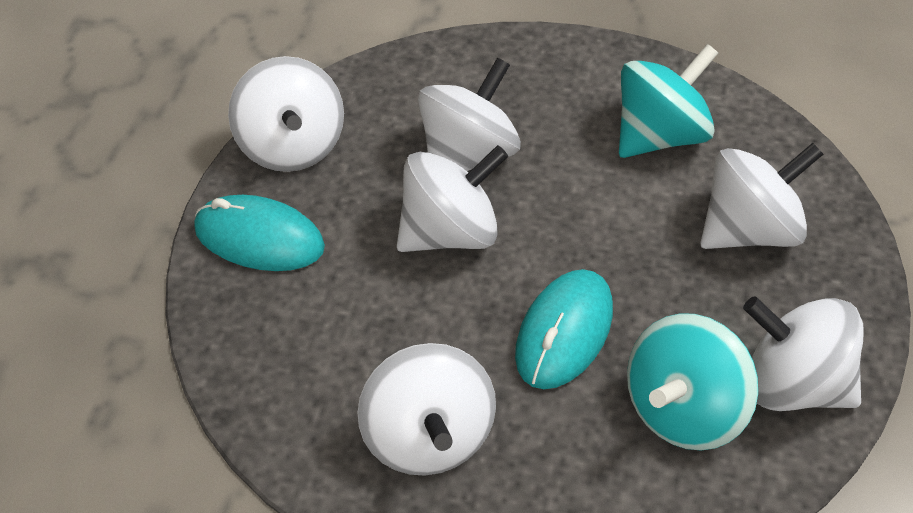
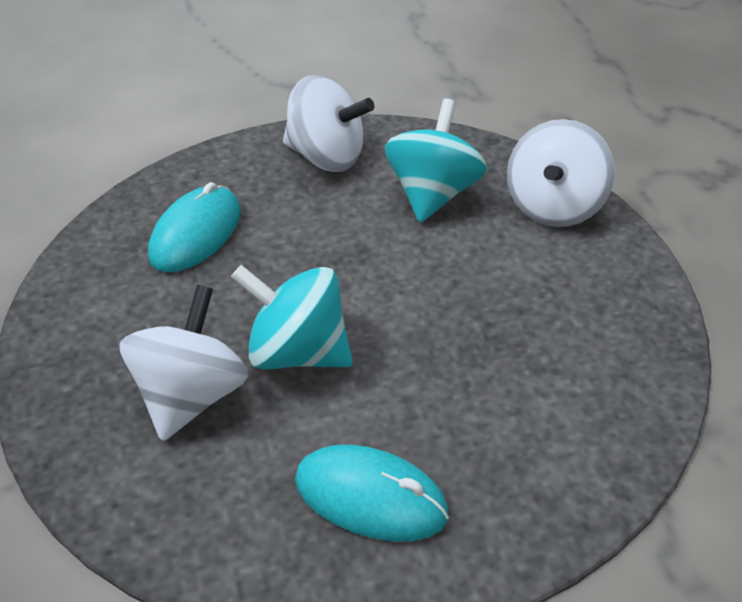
white spinning top: 6 -> 3

